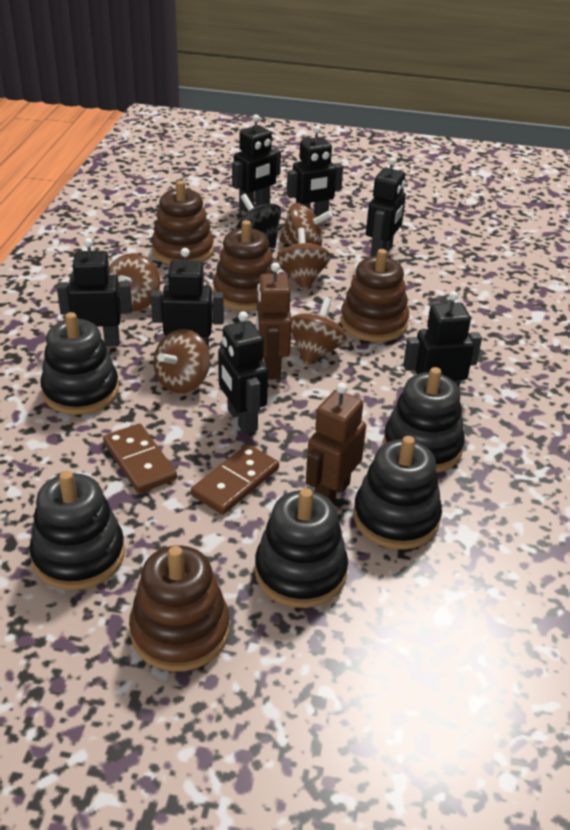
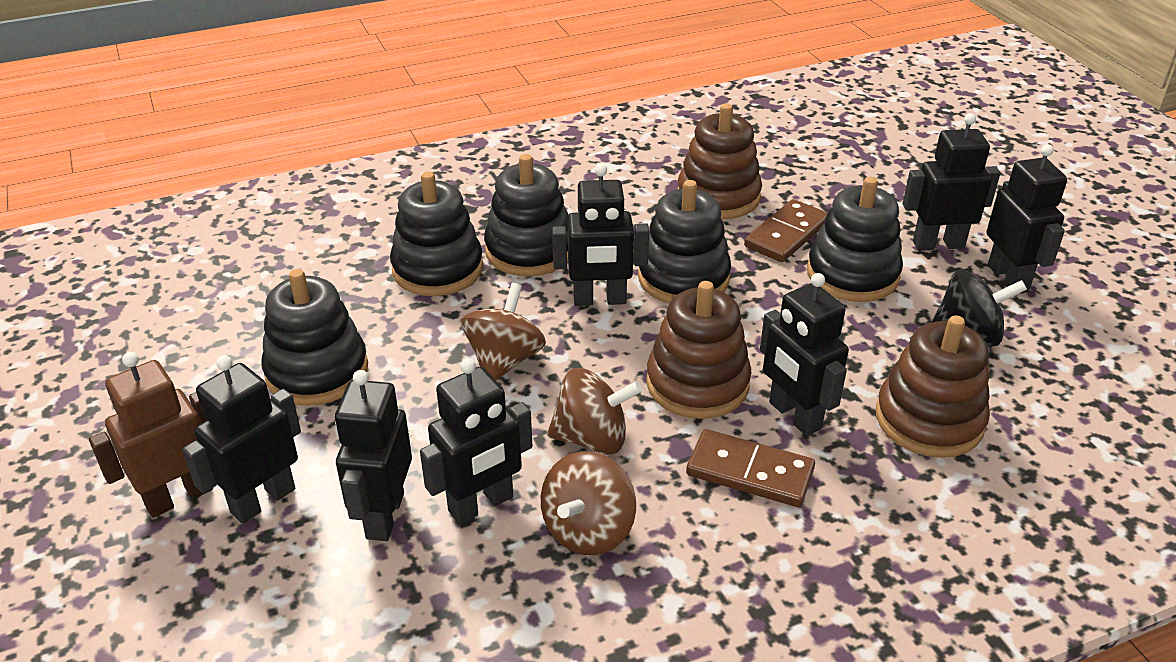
brown robot: 2 -> 1
brown spinning top: 5 -> 3
brown stacking toy: 4 -> 3

